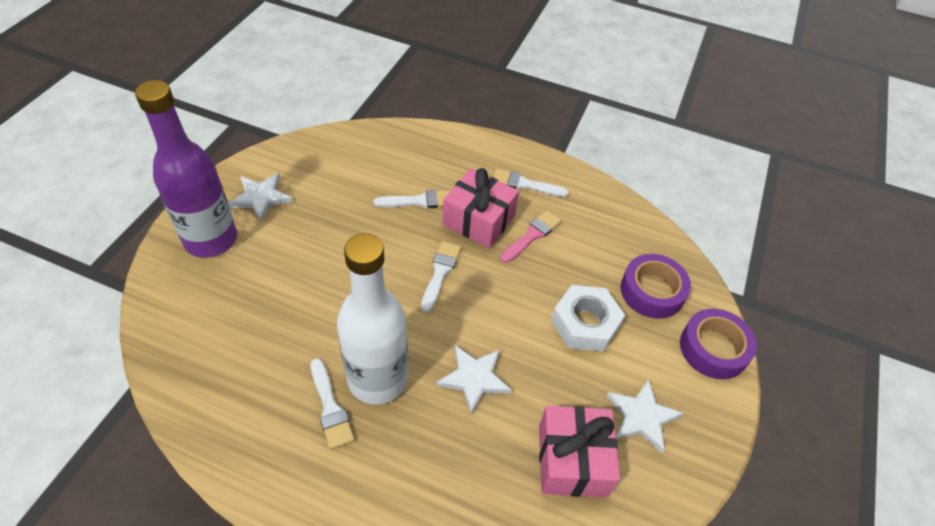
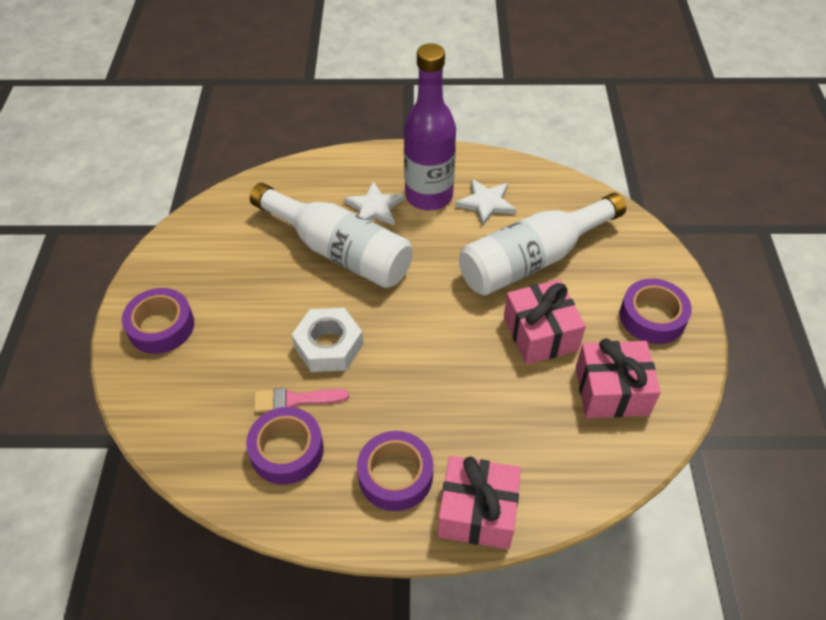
pink gift: 2 -> 3
purple tape: 2 -> 4
white bottle: 1 -> 2
white brush: 4 -> 0
white star: 3 -> 2

